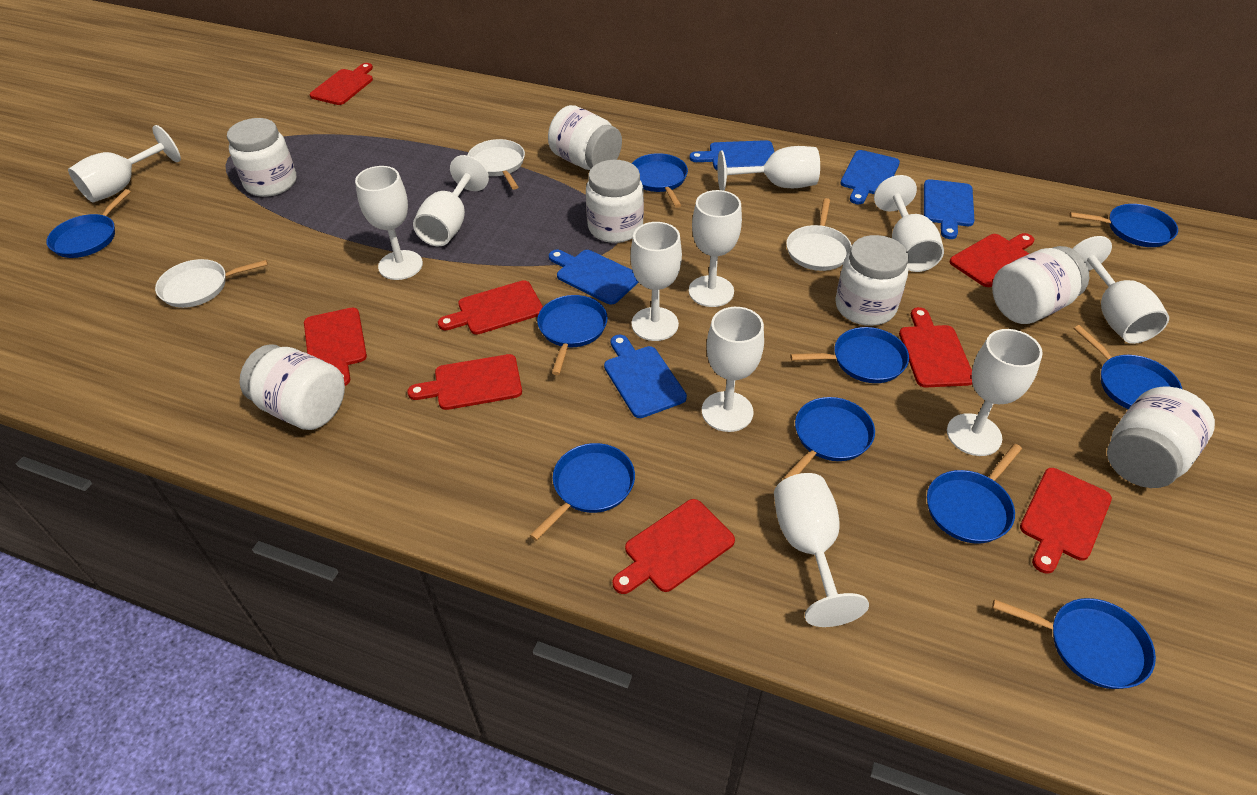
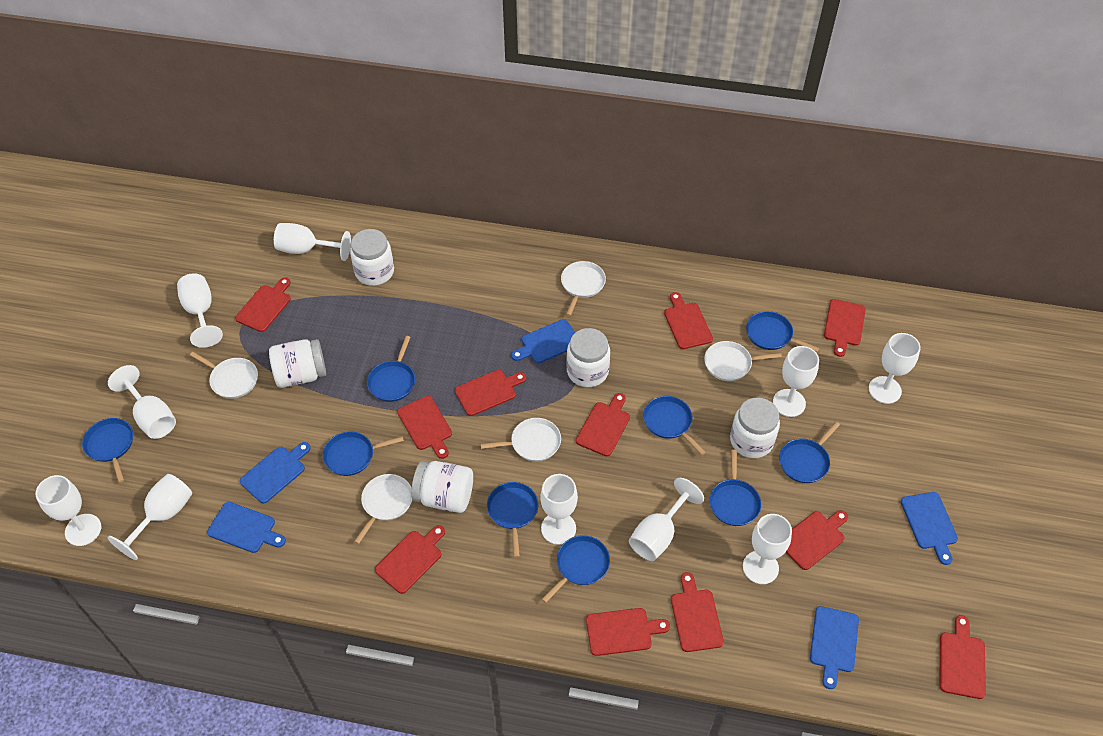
blue pan: 10 -> 9
red cutting board: 8 -> 11
white goblet: 11 -> 10
white jar: 7 -> 5
white pan: 3 -> 5

